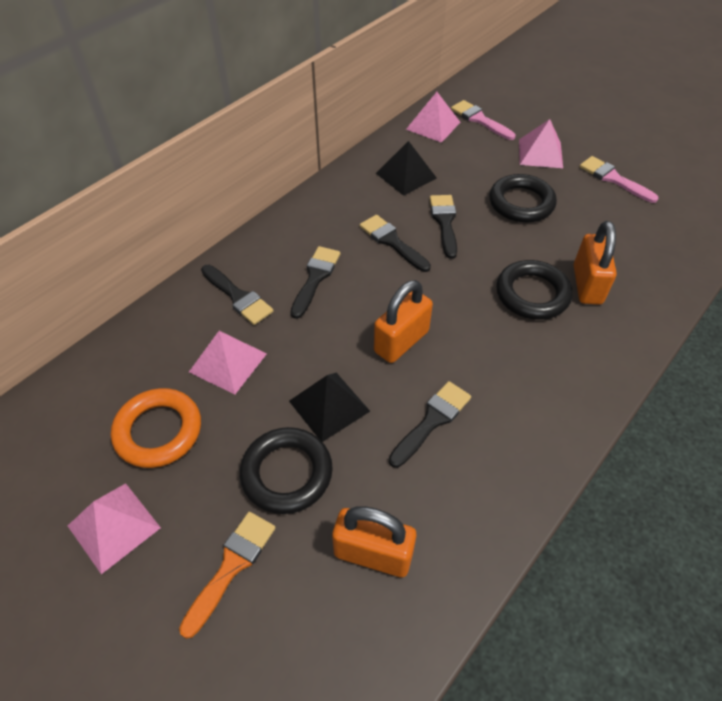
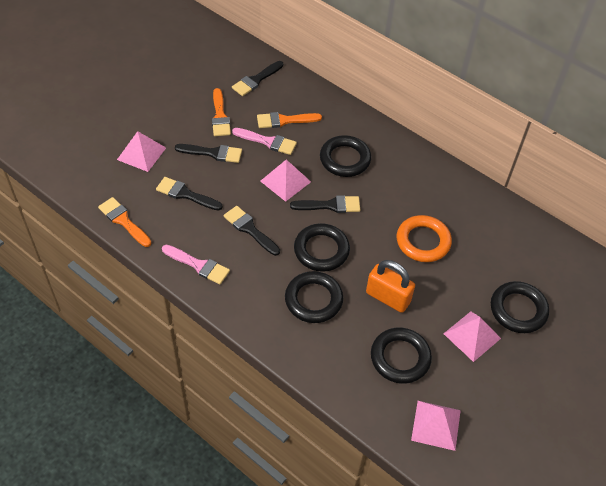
black pyramid: 2 -> 0
black ring: 3 -> 5
orange brush: 1 -> 3
orange padlock: 3 -> 1

